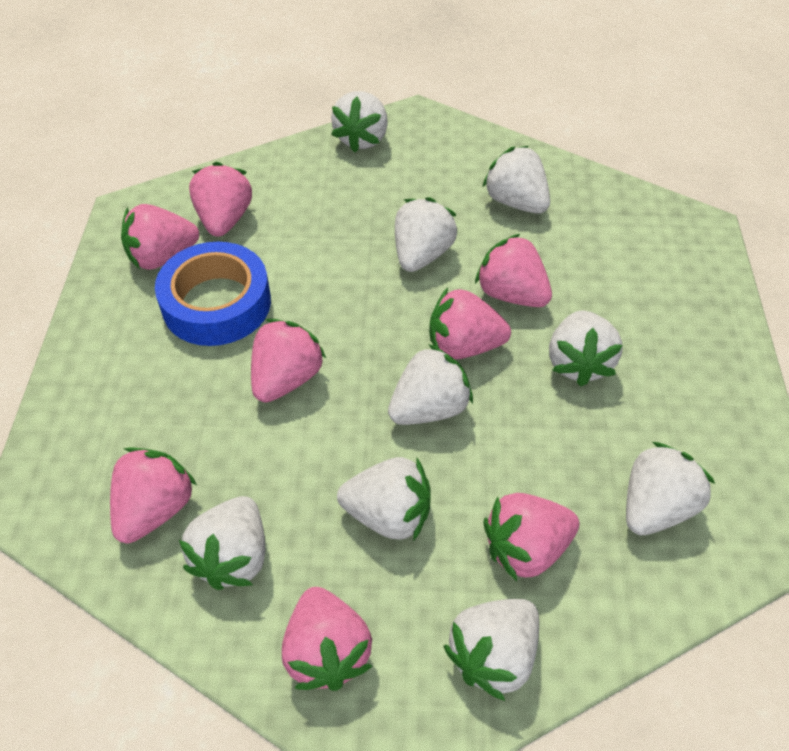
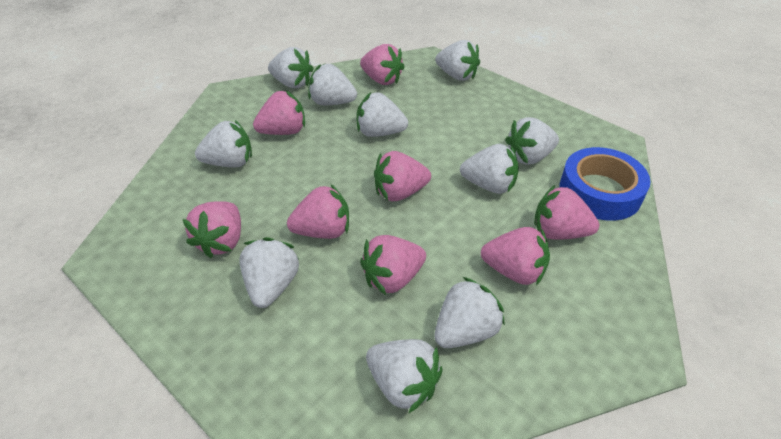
white strawberry: 9 -> 10

